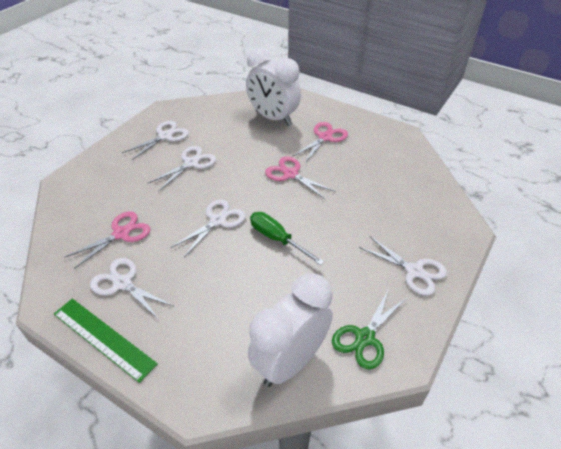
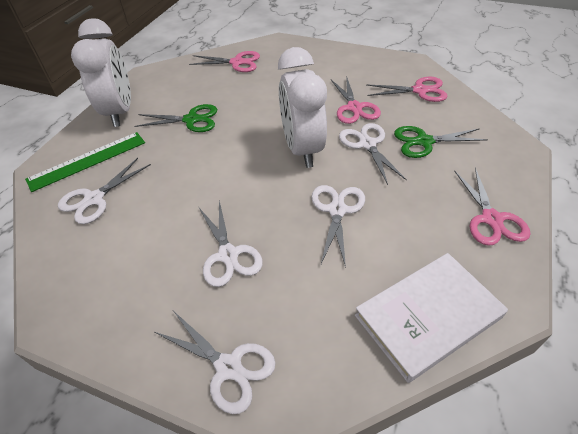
green scissors: 1 -> 2
green screwdriver: 1 -> 0
pink scissors: 3 -> 4
white book: 0 -> 1

